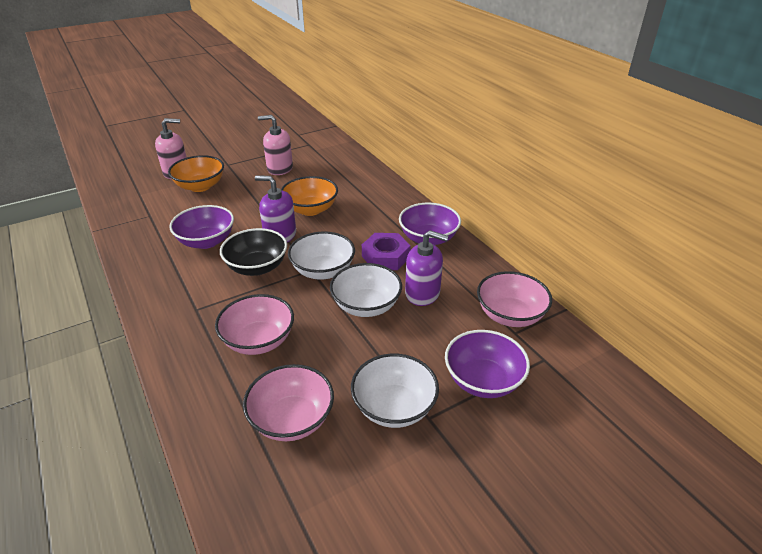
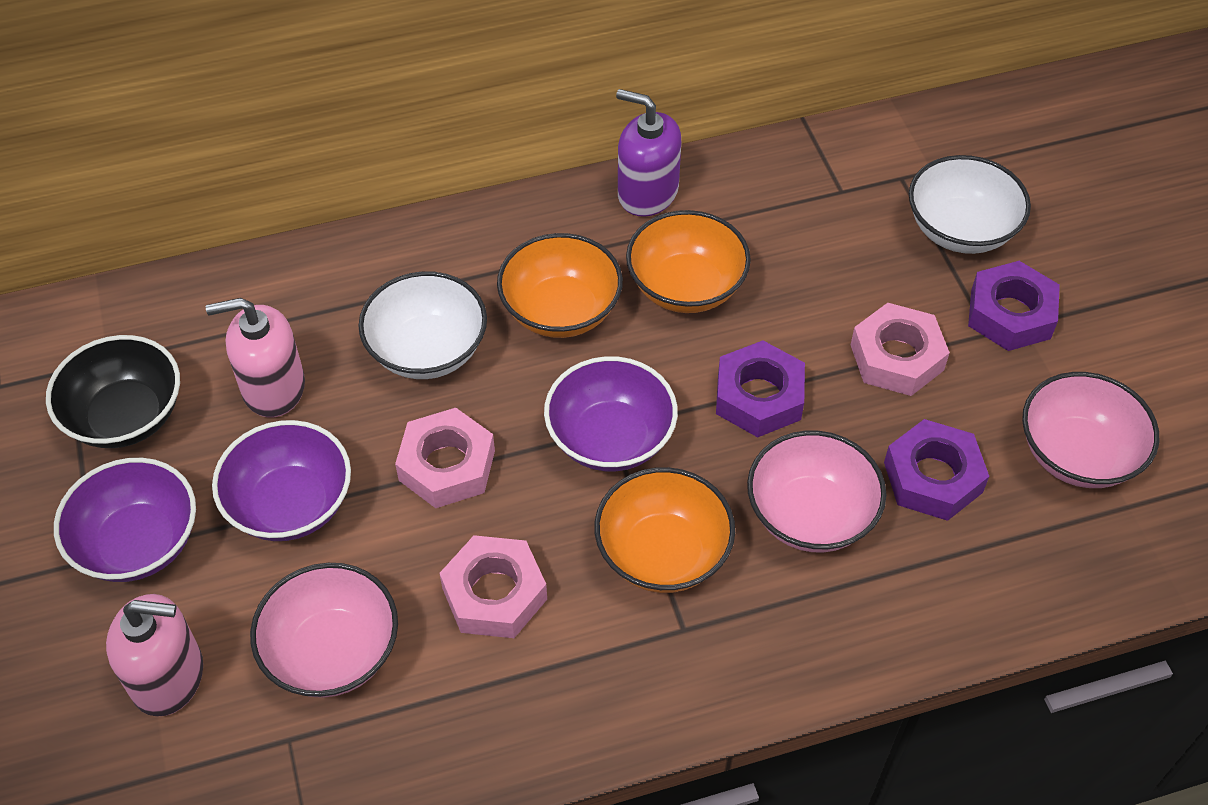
orange bowl: 2 -> 3
pink nut: 0 -> 3
purple nut: 1 -> 3
purple soap dispenser: 2 -> 1
white bowl: 3 -> 2

